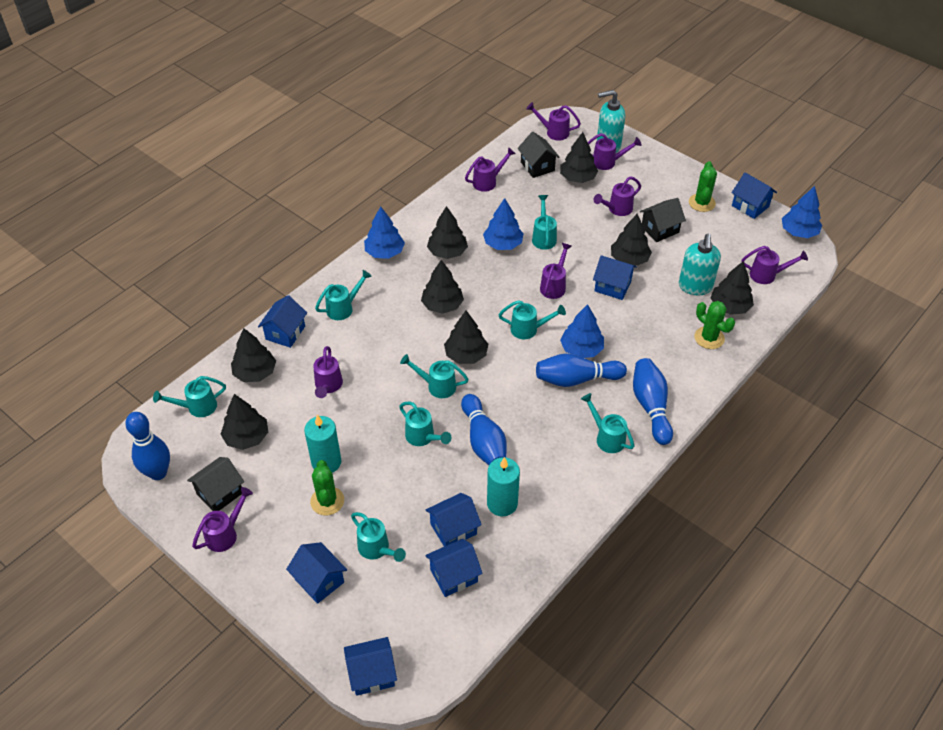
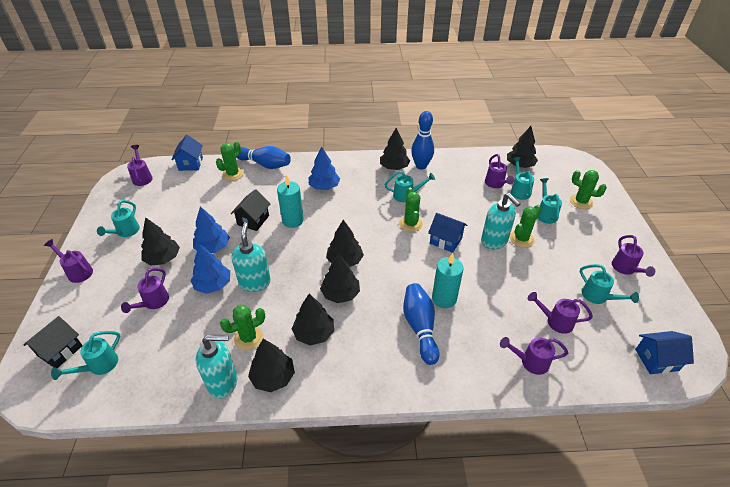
black house: 3 -> 2
black tree: 8 -> 7
blue bowling pin: 4 -> 3
blue house: 7 -> 3
blue tree: 4 -> 3
green cactus: 3 -> 5
purple watering can: 8 -> 7
turquoise soap dispenser: 2 -> 3
turquoise watering can: 8 -> 6

